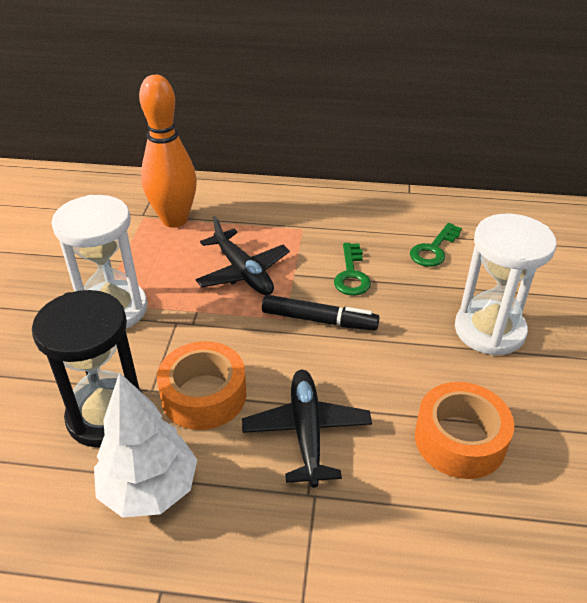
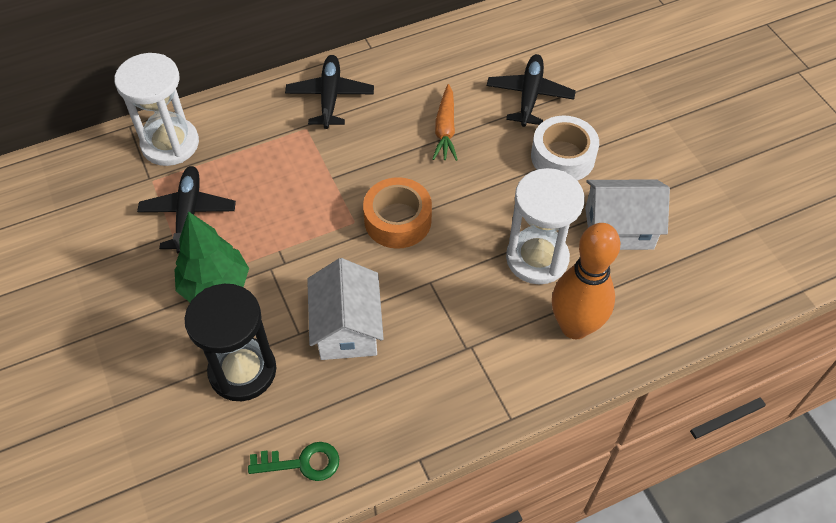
black marker: 1 -> 0
black plane: 2 -> 3
green key: 2 -> 1
green tree: 0 -> 1
orange carrot: 0 -> 1
orange tape: 2 -> 1
white house: 0 -> 2
white tape: 0 -> 1
white tree: 1 -> 0

